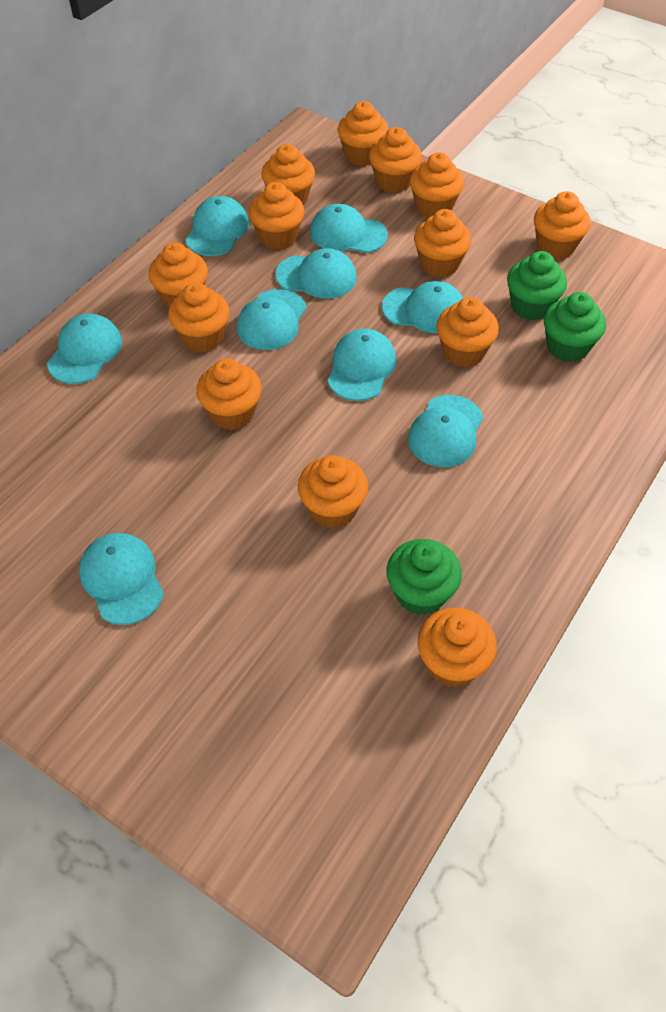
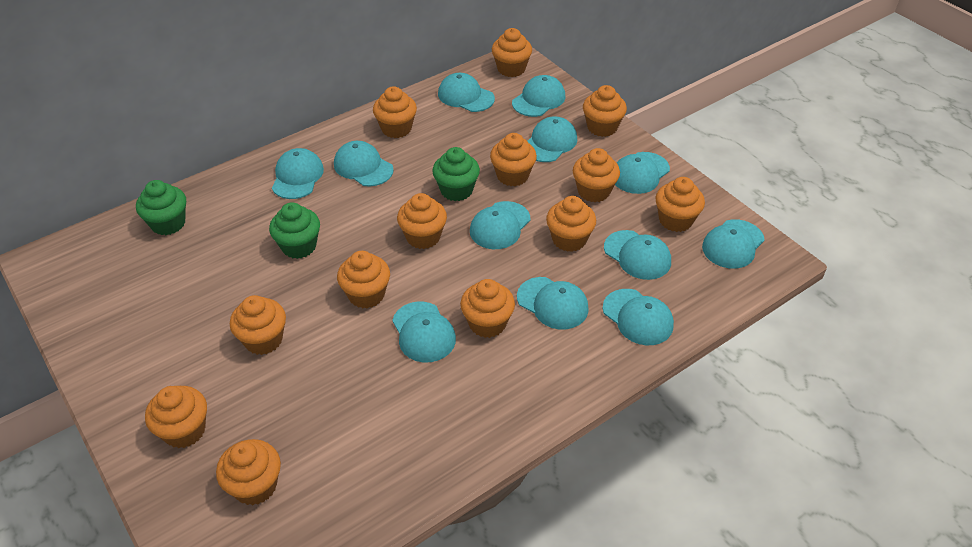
turquoise cap: 9 -> 12

